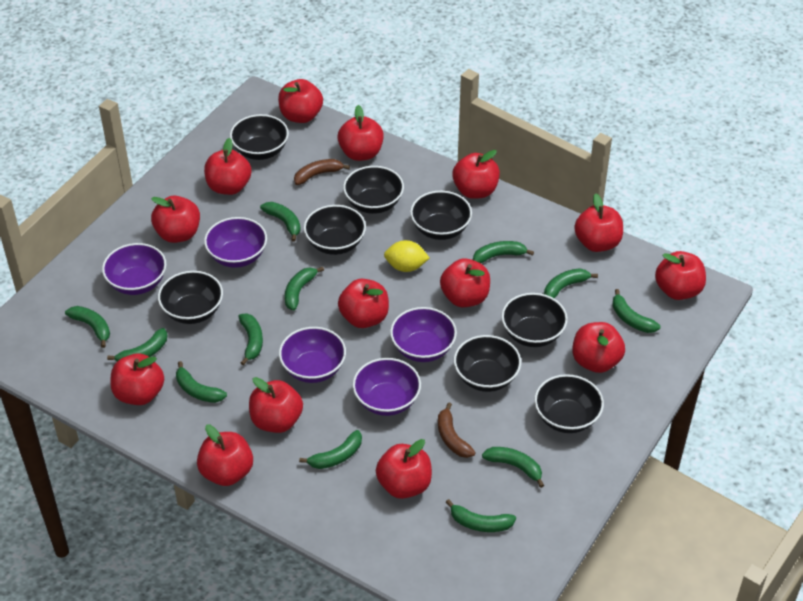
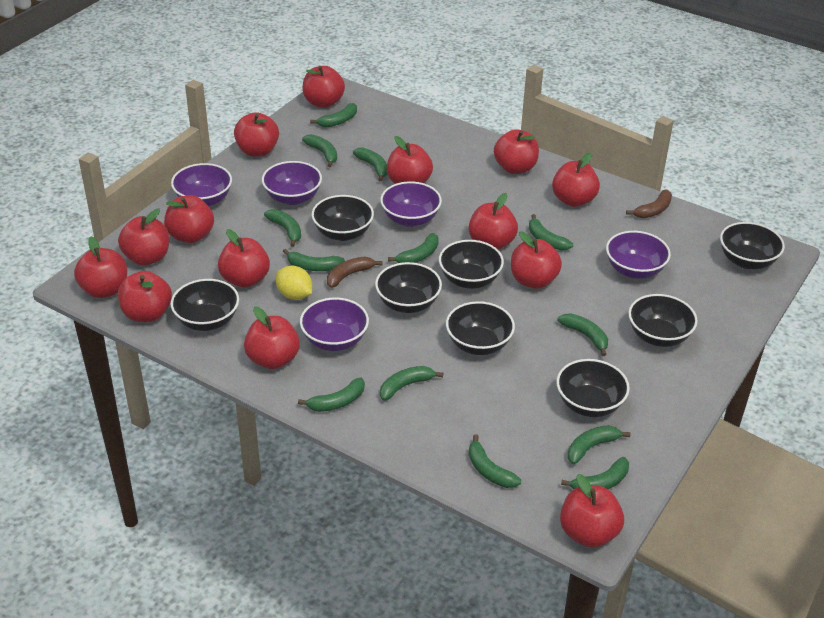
green banana: 12 -> 13

